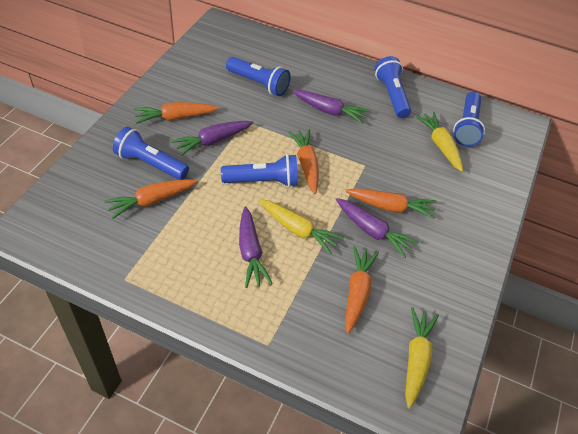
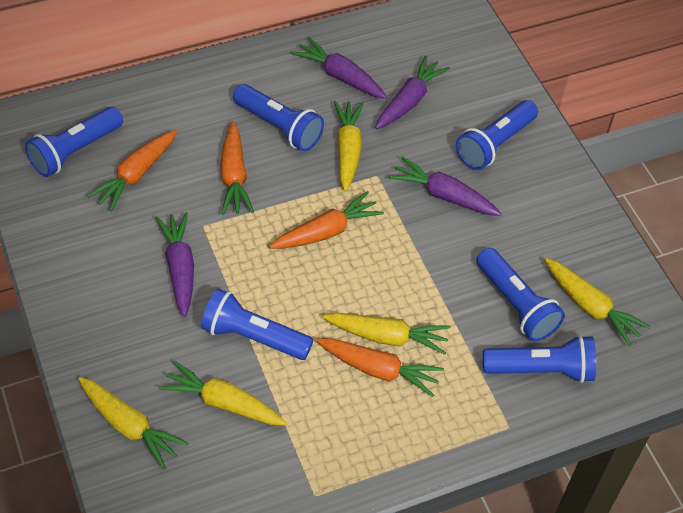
blue flashlight: 5 -> 6
orange carrot: 5 -> 4
yellow carrot: 3 -> 5

